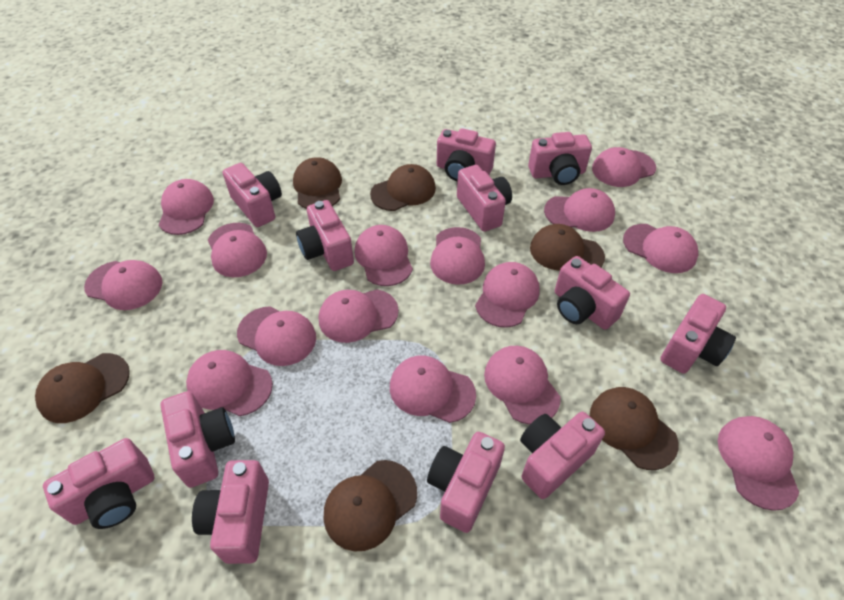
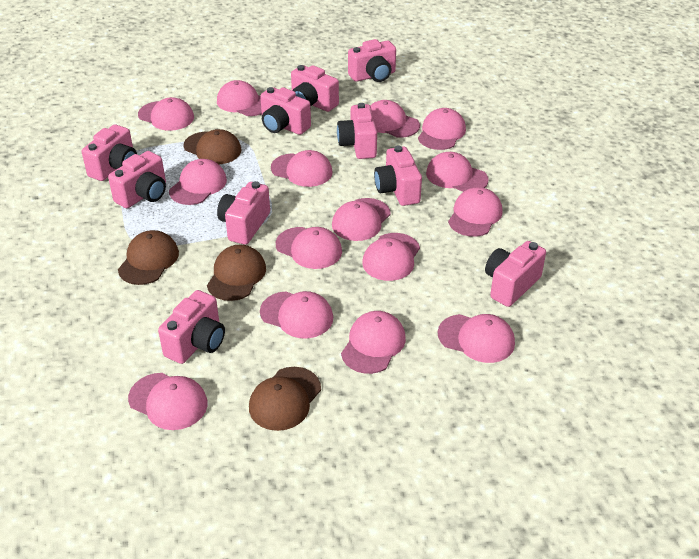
brown cap: 6 -> 4
pink camera: 12 -> 10

